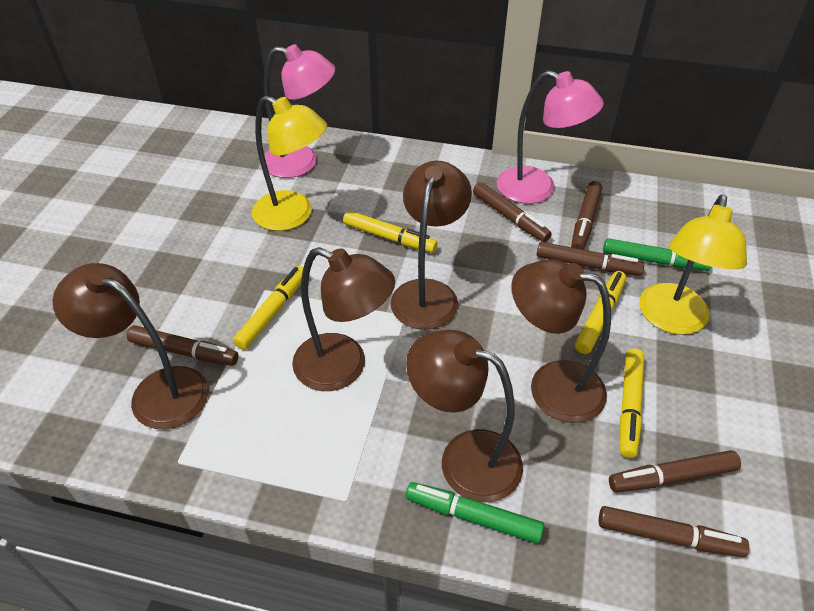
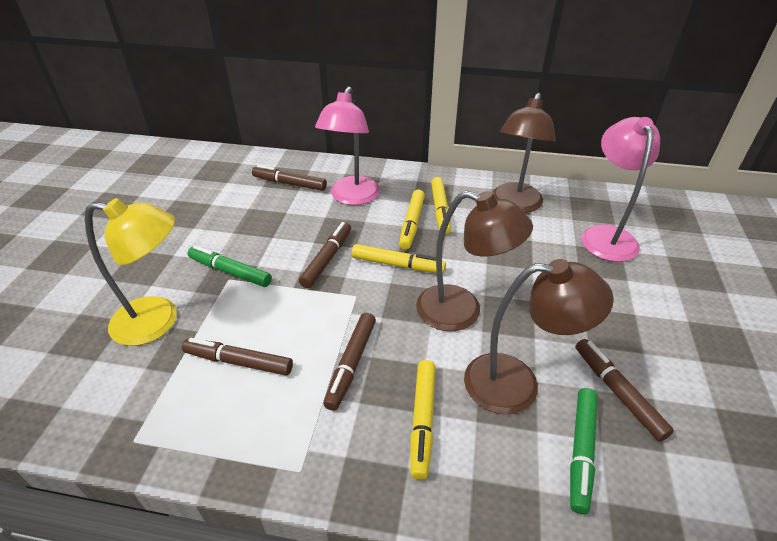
brown lamp: 5 -> 3
brown marker: 6 -> 5
yellow lamp: 2 -> 1

